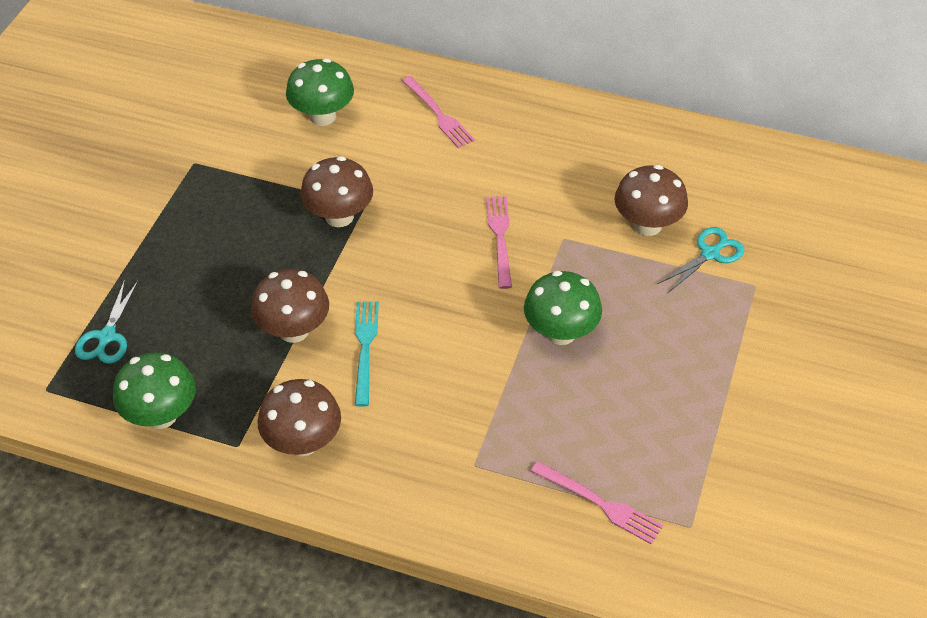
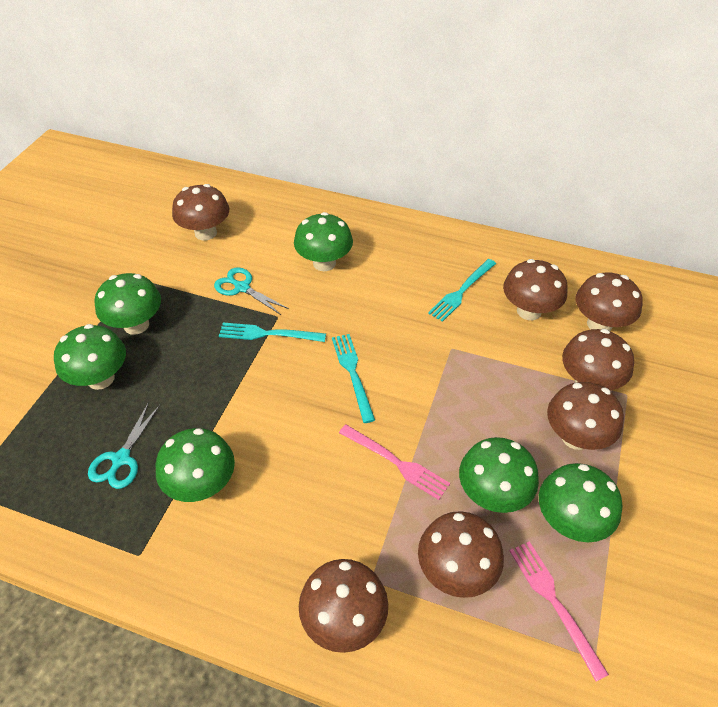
brown mushroom: 4 -> 7
green mushroom: 3 -> 6
pink fork: 3 -> 2
turquoise fork: 1 -> 3

